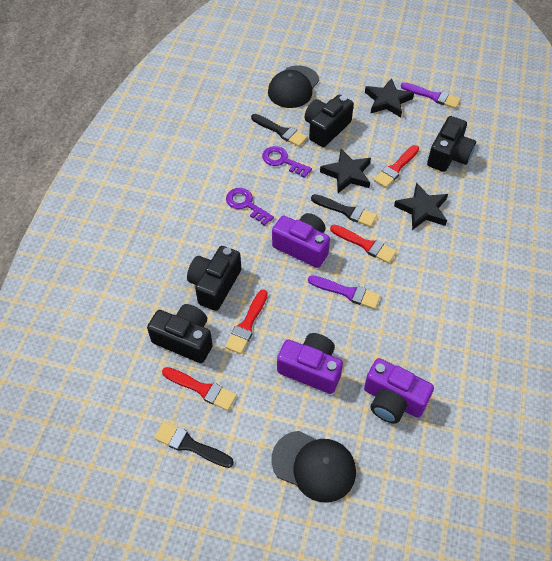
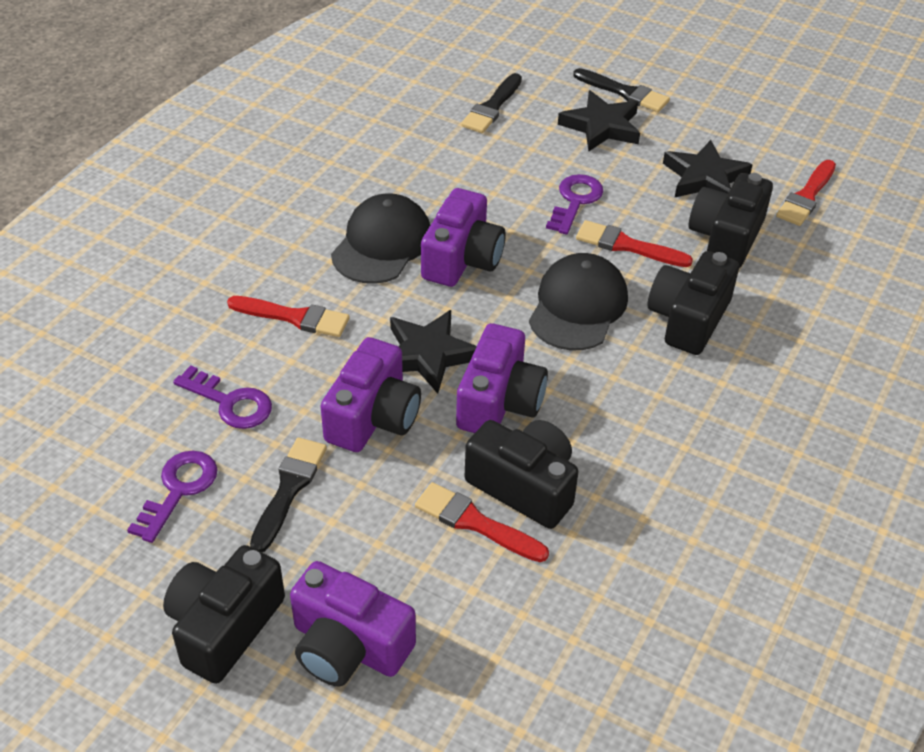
purple brush: 2 -> 0
purple camera: 3 -> 4
purple key: 2 -> 3

